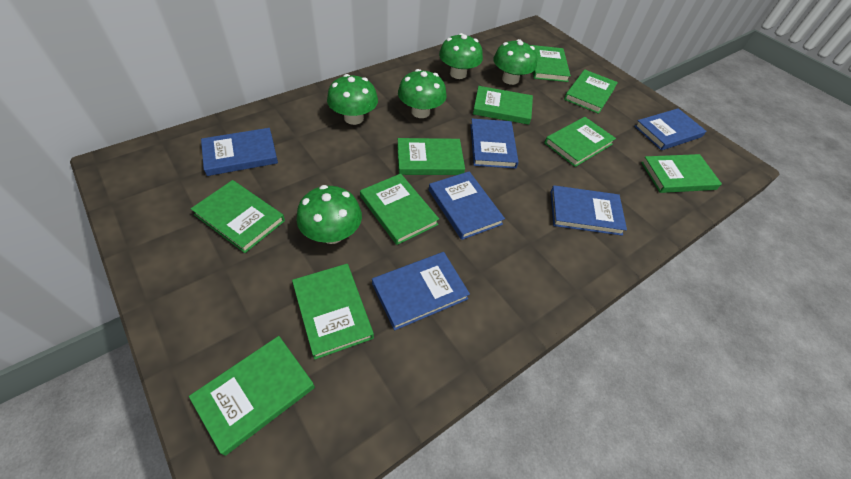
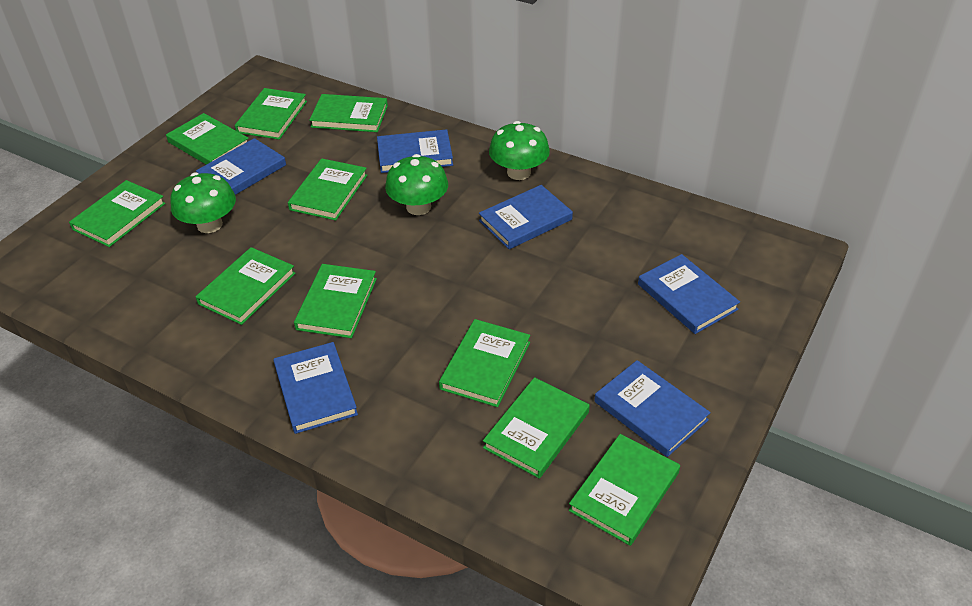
green mushroom: 5 -> 3

